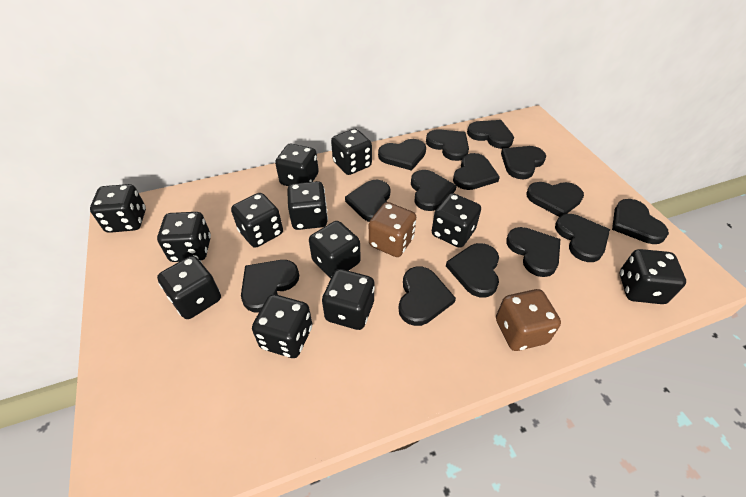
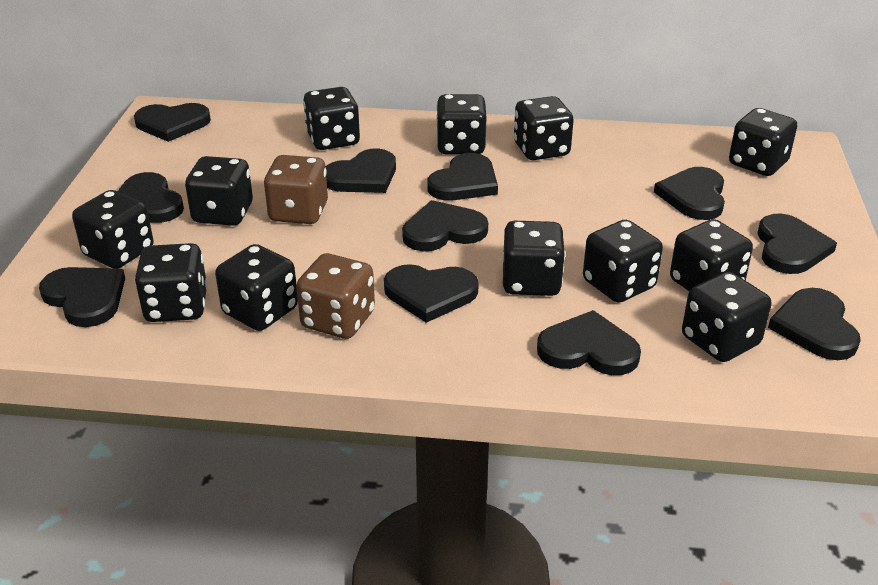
black heart: 14 -> 11

